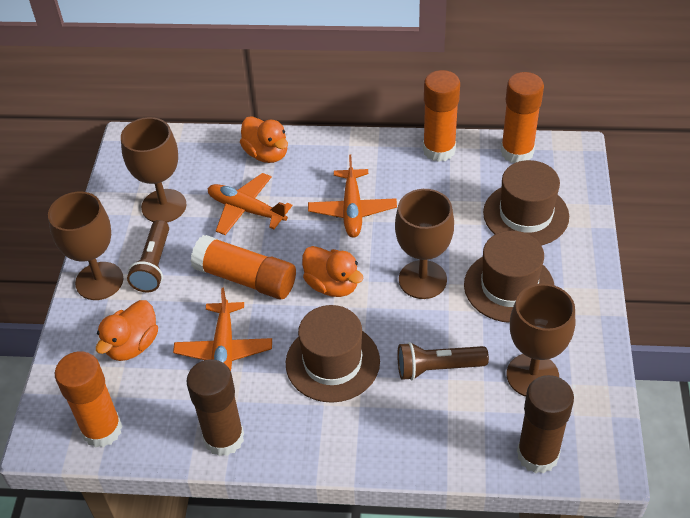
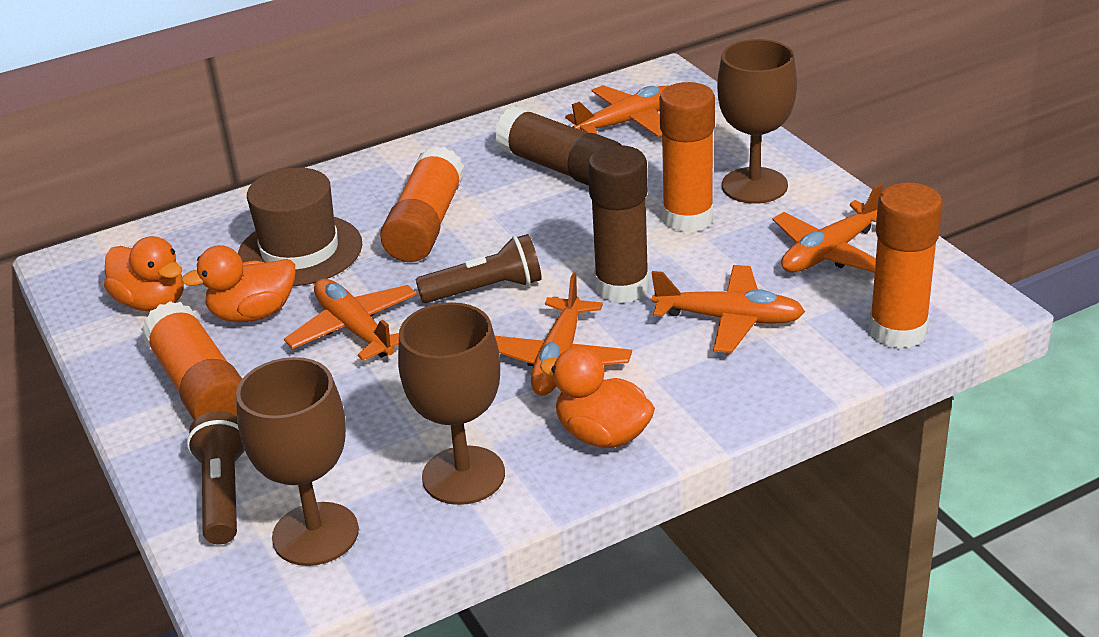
brown goblet: 4 -> 3
brown hat: 3 -> 1
orange plane: 3 -> 5

